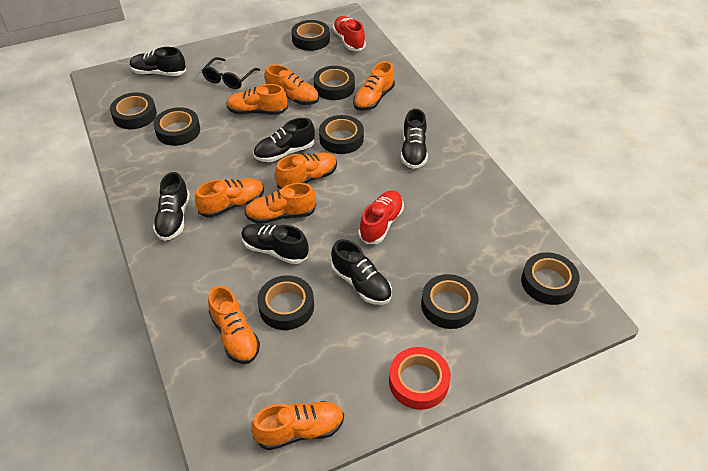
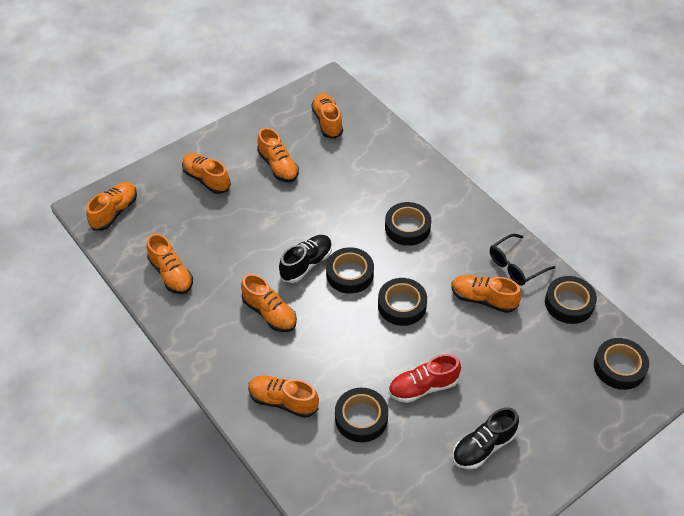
black shoe: 6 -> 2
black tape: 8 -> 6
red shoe: 2 -> 1
red tape: 1 -> 0

